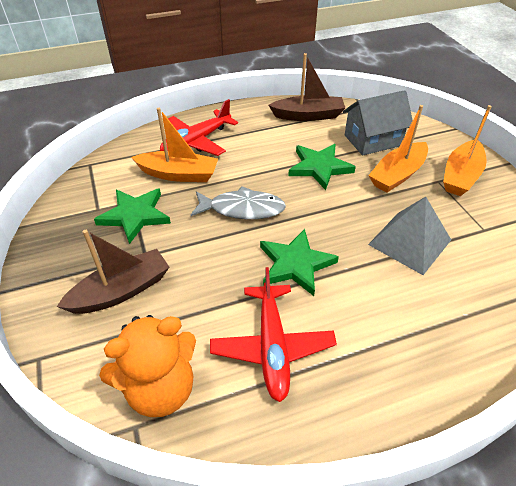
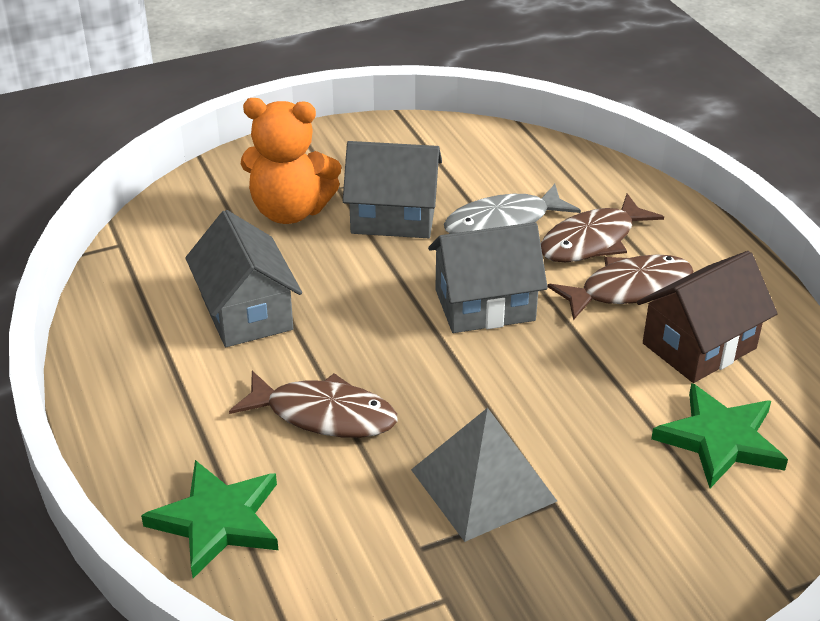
brown boat: 2 -> 0
brown fish: 0 -> 3
brown house: 0 -> 1
green star: 3 -> 2
grey house: 1 -> 3
orange boat: 3 -> 0
red plane: 2 -> 0

